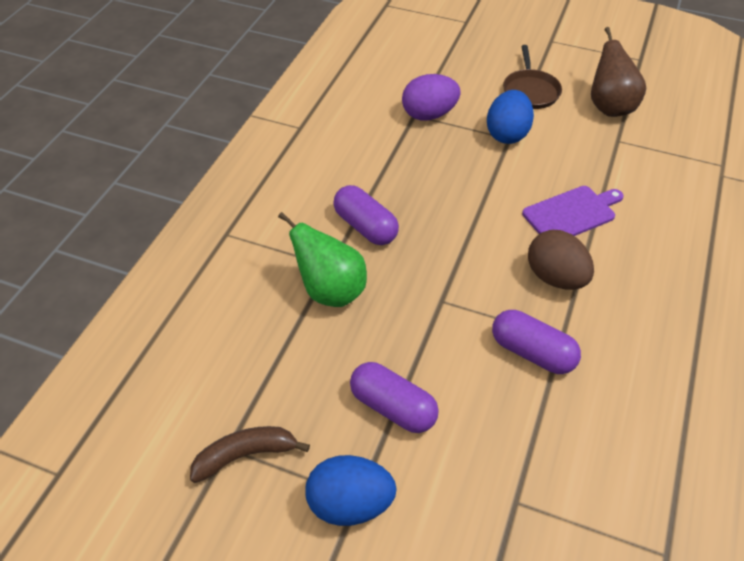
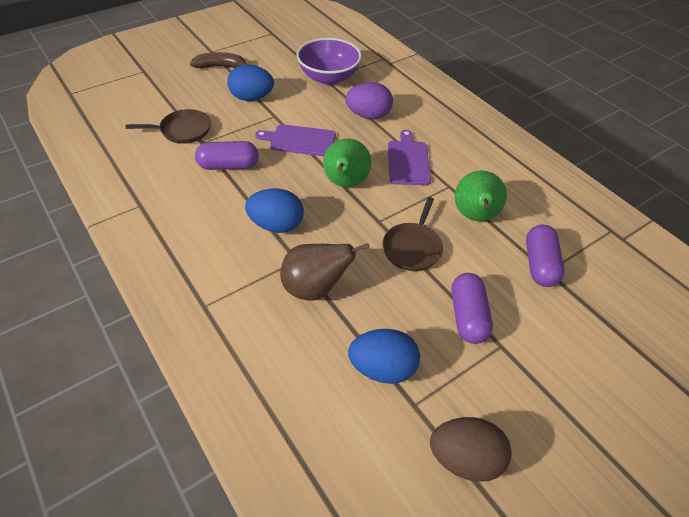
blue egg: 2 -> 3
brown pan: 1 -> 2
green pear: 1 -> 2
purple bowl: 0 -> 1
purple cutting board: 1 -> 2

